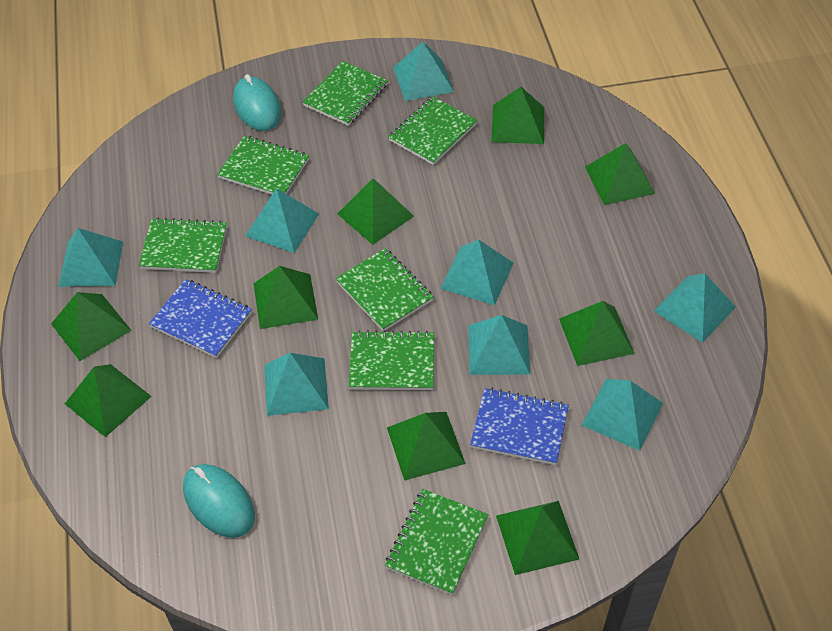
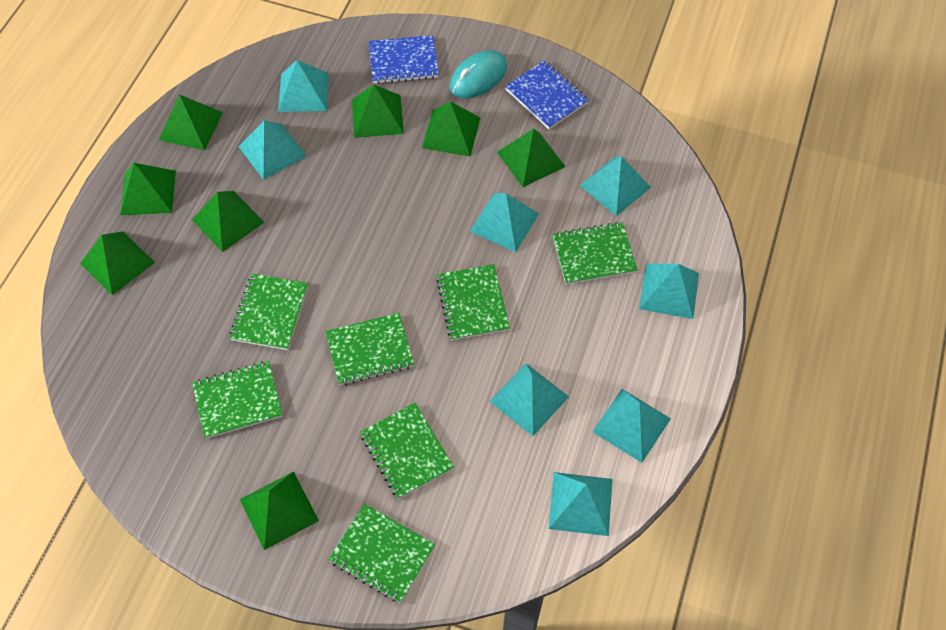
green pyramid: 9 -> 8
turquoise mouse: 2 -> 1

